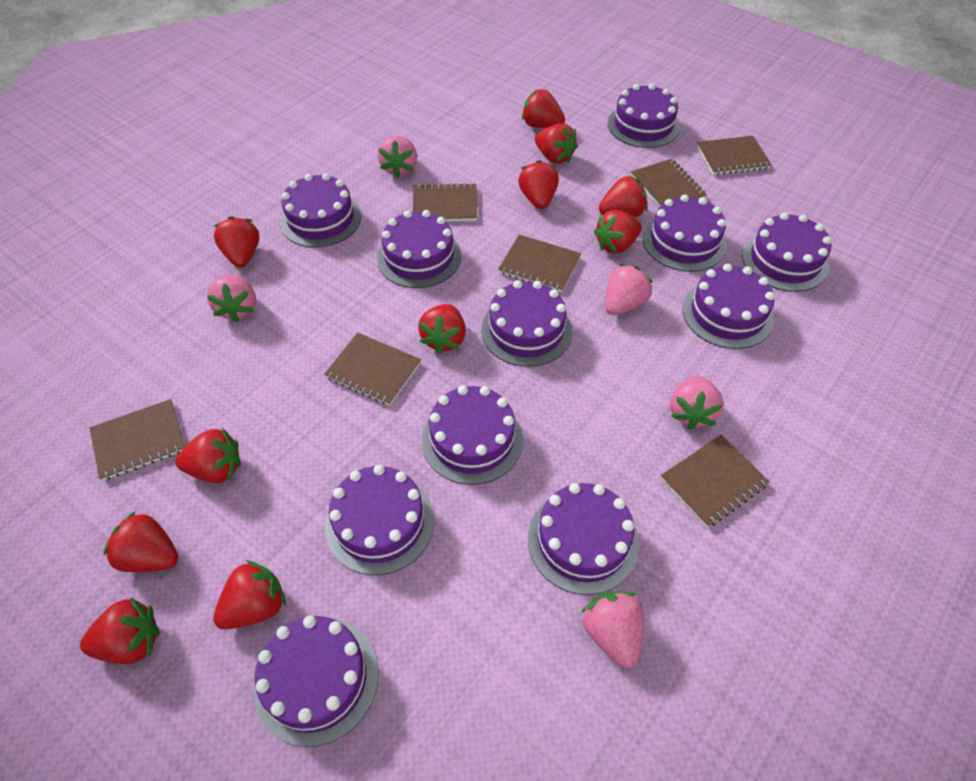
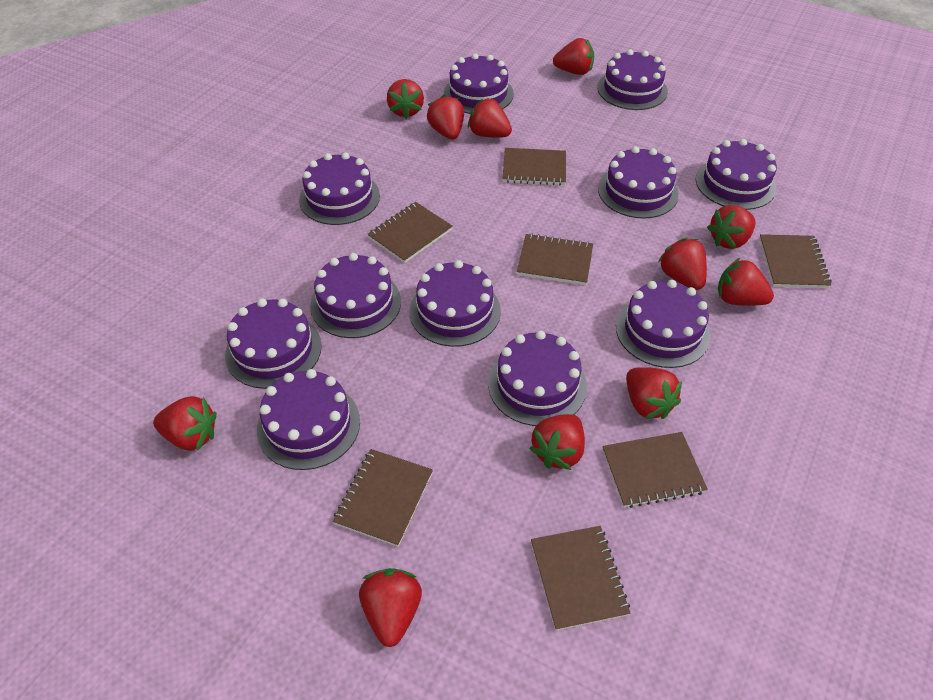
pink strawberry: 5 -> 0

